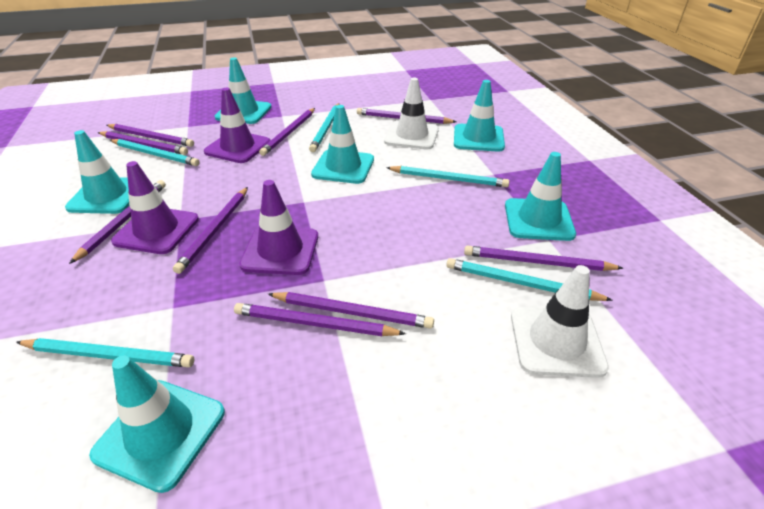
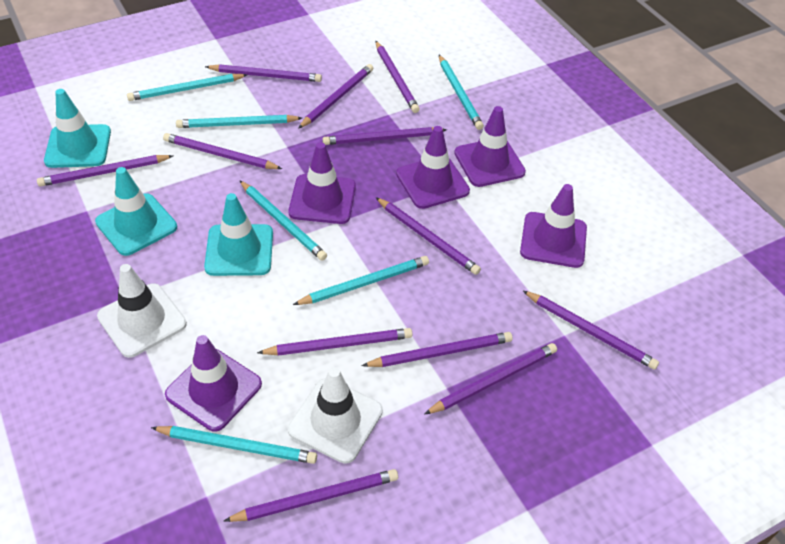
purple pencil: 9 -> 12
purple traffic cone: 3 -> 5
turquoise pencil: 5 -> 6
turquoise traffic cone: 6 -> 3

